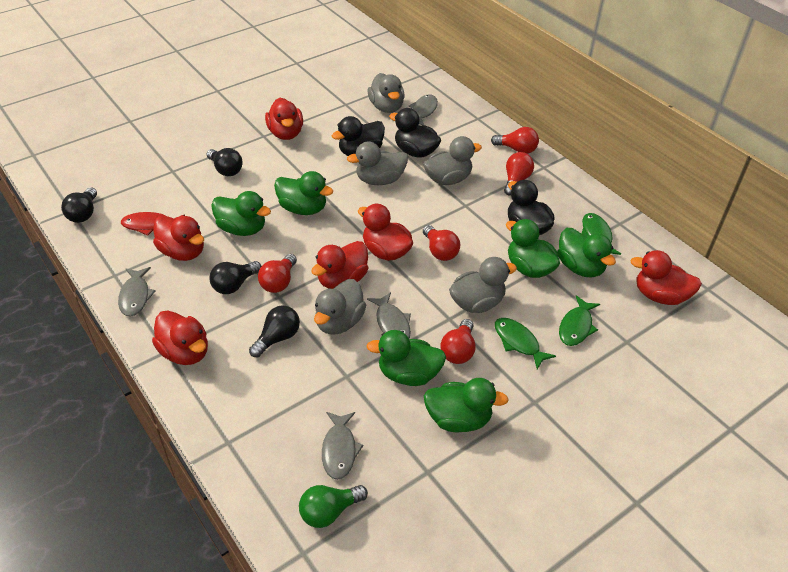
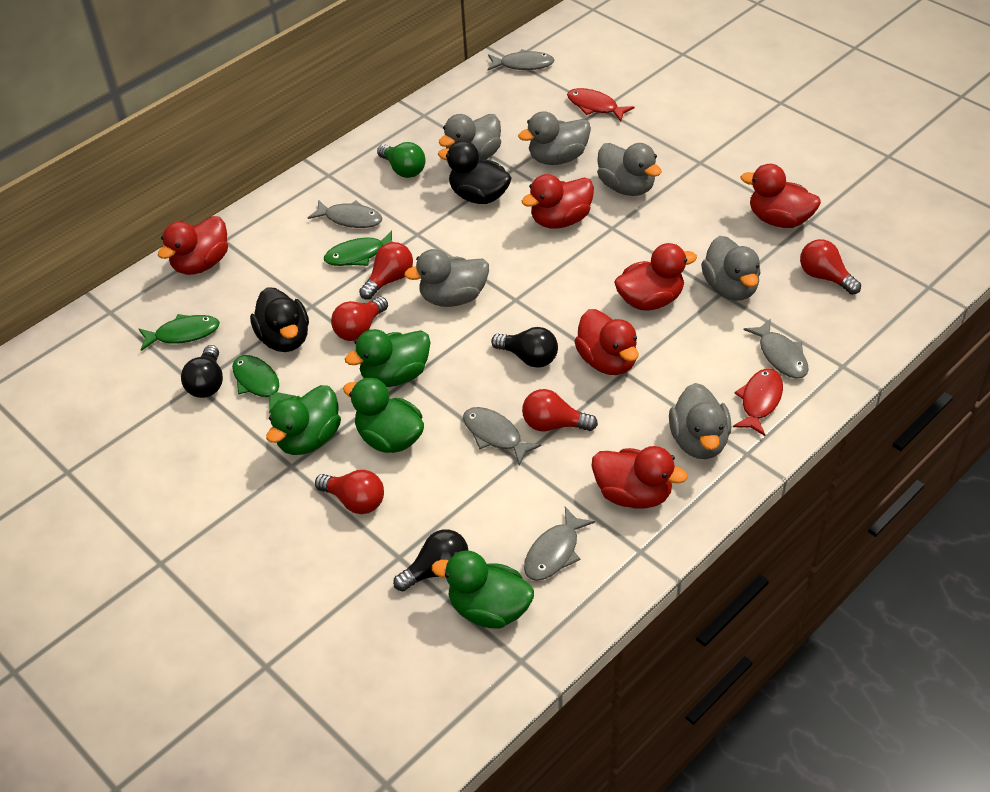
black duck: 3 -> 2
black light bulb: 4 -> 3
green duck: 6 -> 4
grey duck: 5 -> 6
grey fish: 4 -> 5
red fish: 1 -> 2

